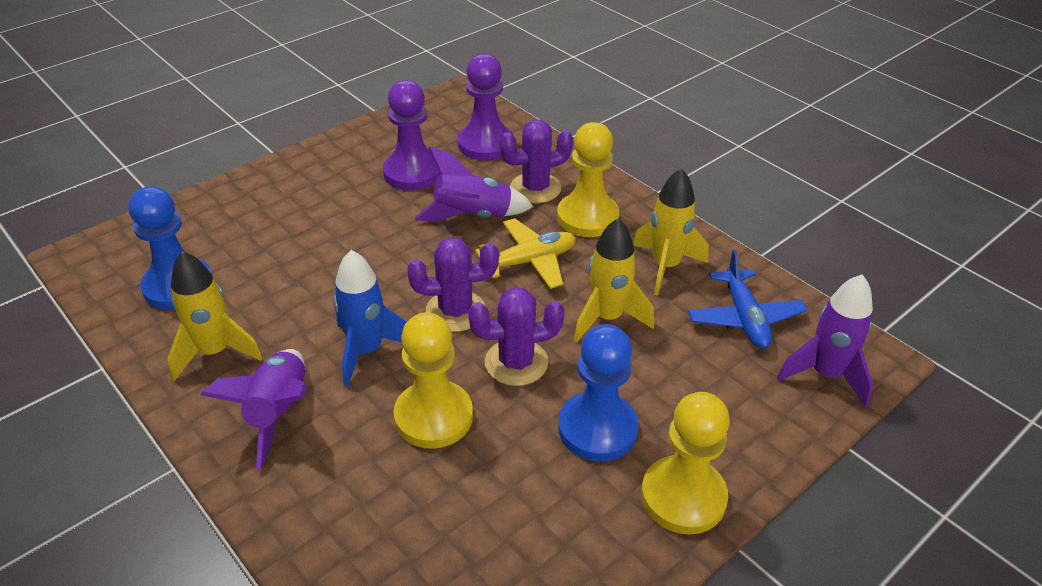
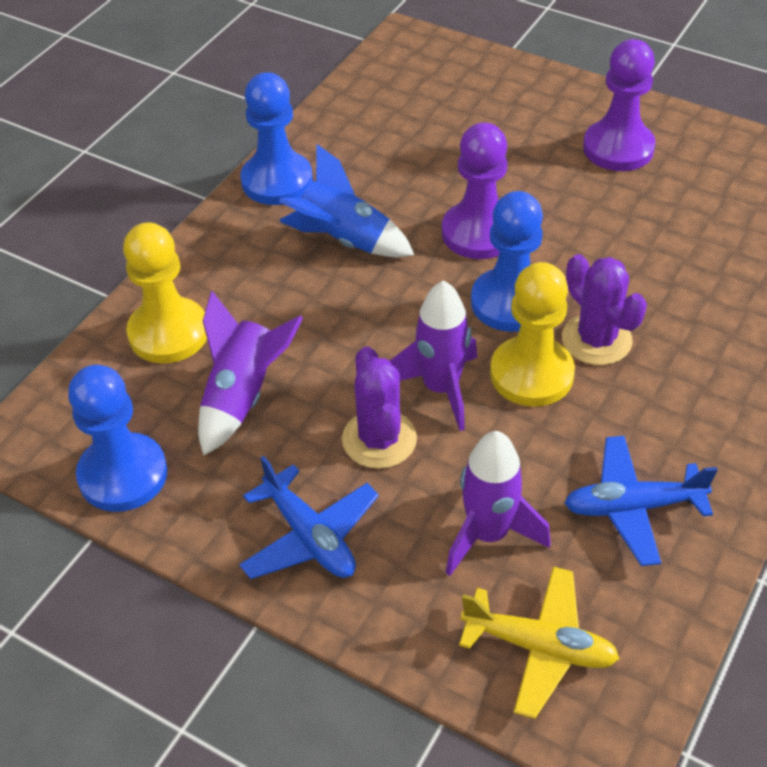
blue pawn: 2 -> 3
blue plane: 1 -> 2
purple cactus: 3 -> 2
yellow pawn: 3 -> 2
yellow rocket: 3 -> 0

